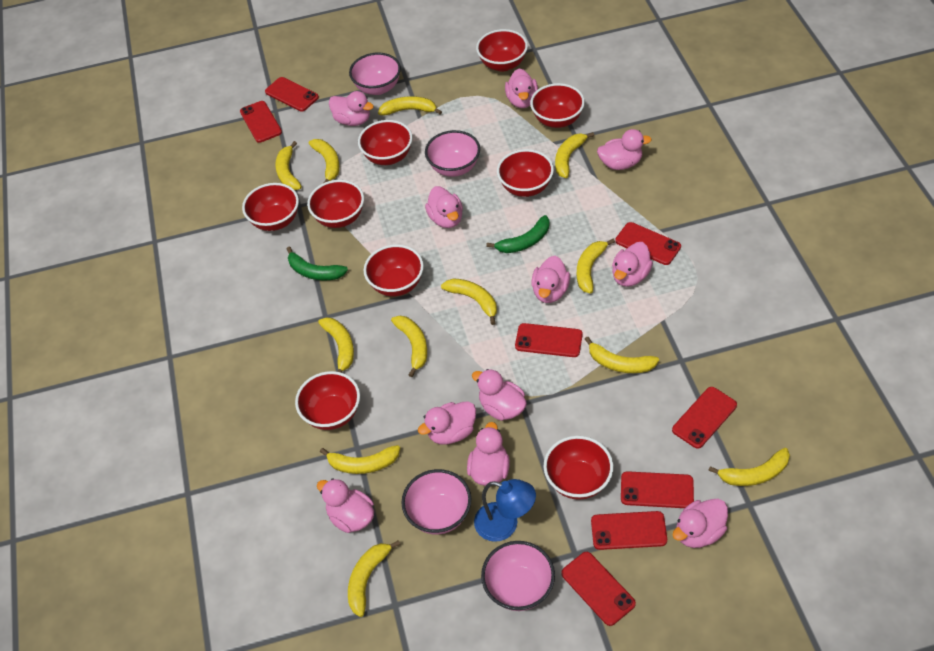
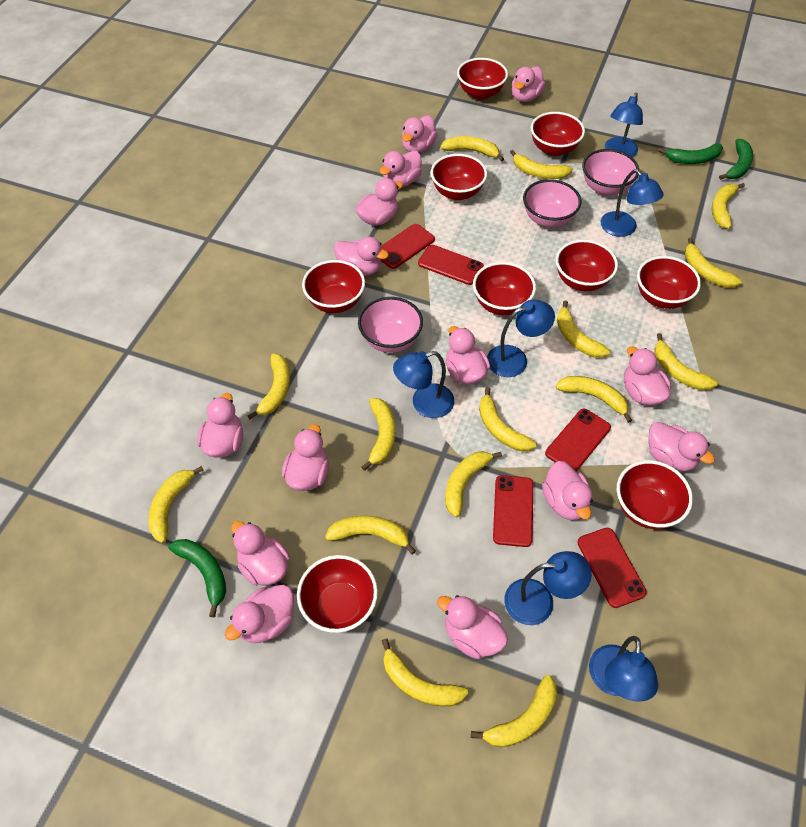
blue lamp: 1 -> 6
green banana: 2 -> 3
pink bowl: 4 -> 3
pink duck: 11 -> 14
red phone: 8 -> 5
yellow banana: 12 -> 15

